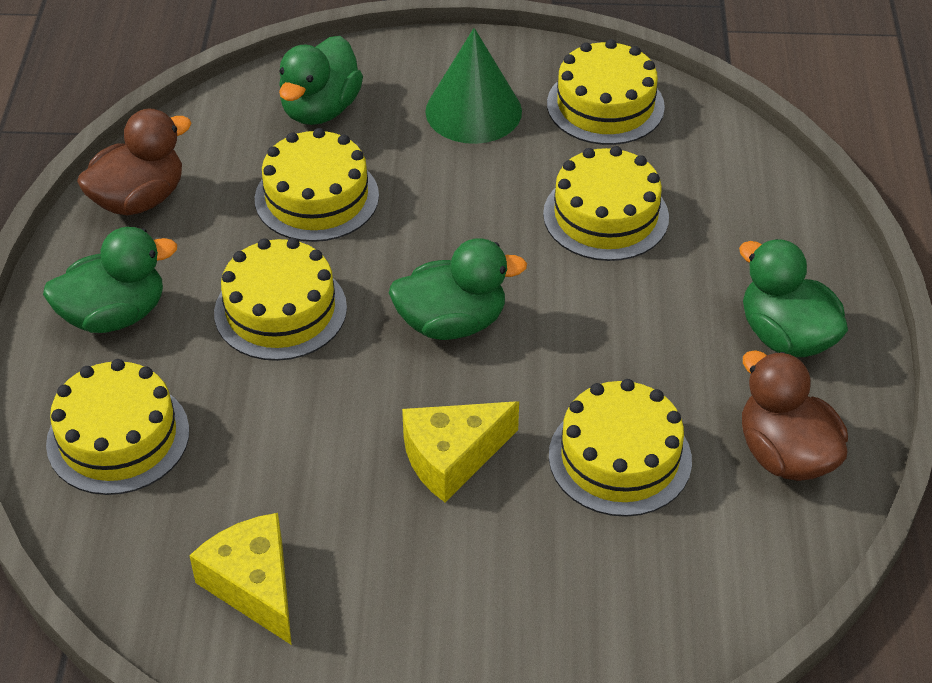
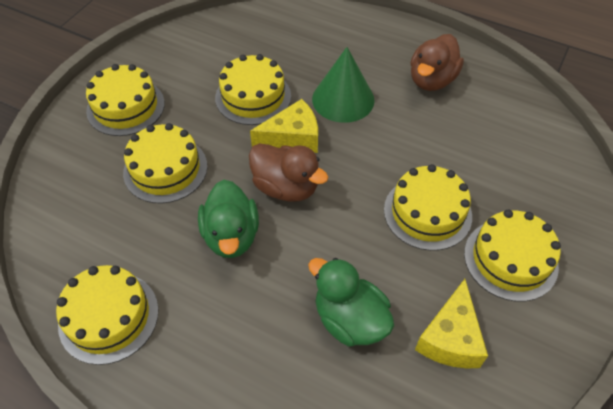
green duck: 4 -> 2

